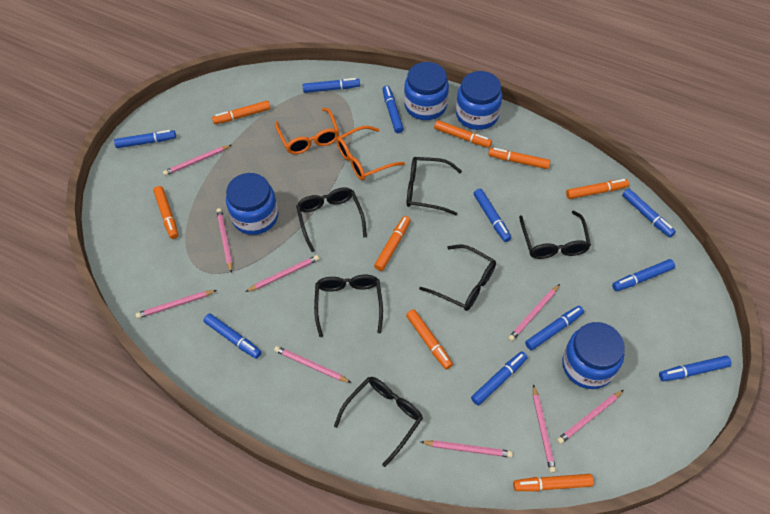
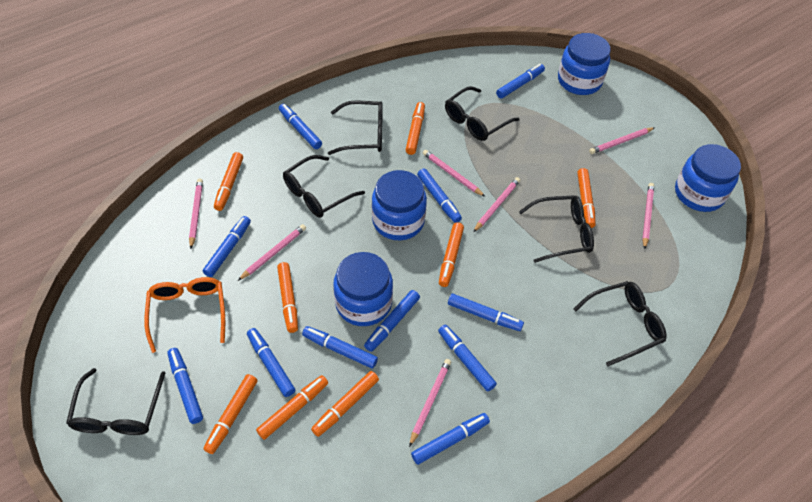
blue marker: 10 -> 11
orange glasses: 2 -> 1
pink pencil: 9 -> 7

